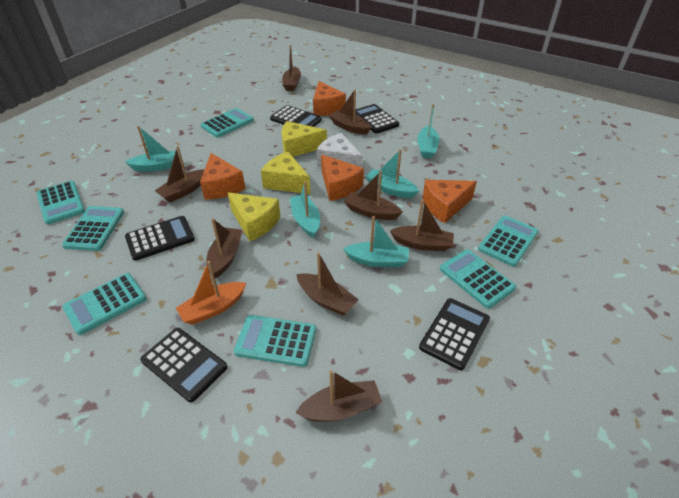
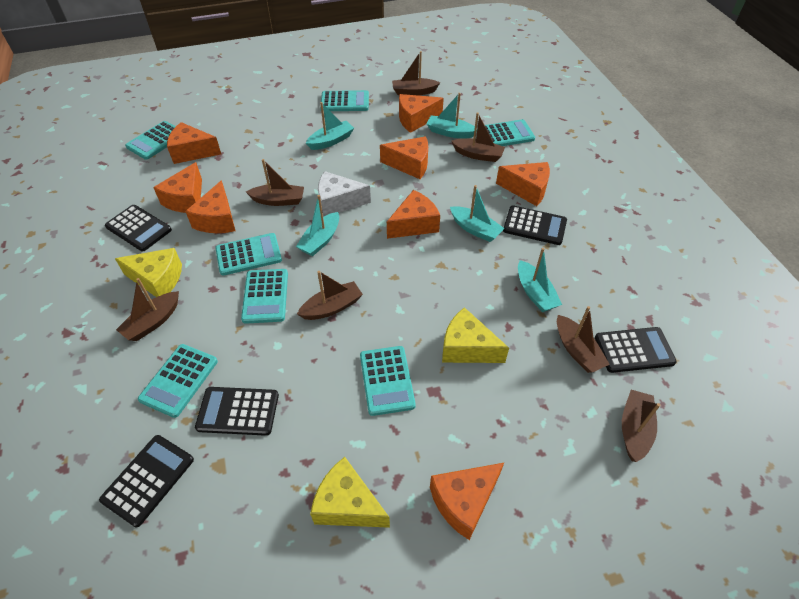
brown boat: 8 -> 7
orange boat: 1 -> 0
orange cheese: 4 -> 8

